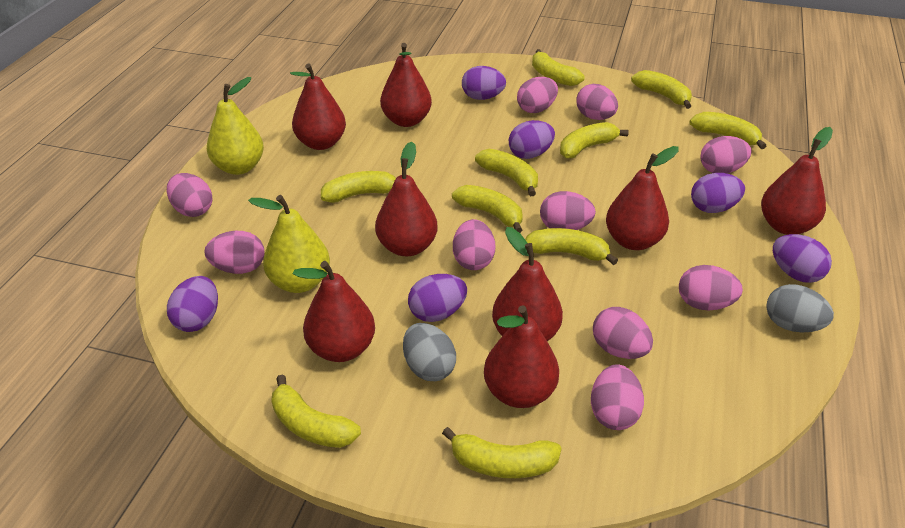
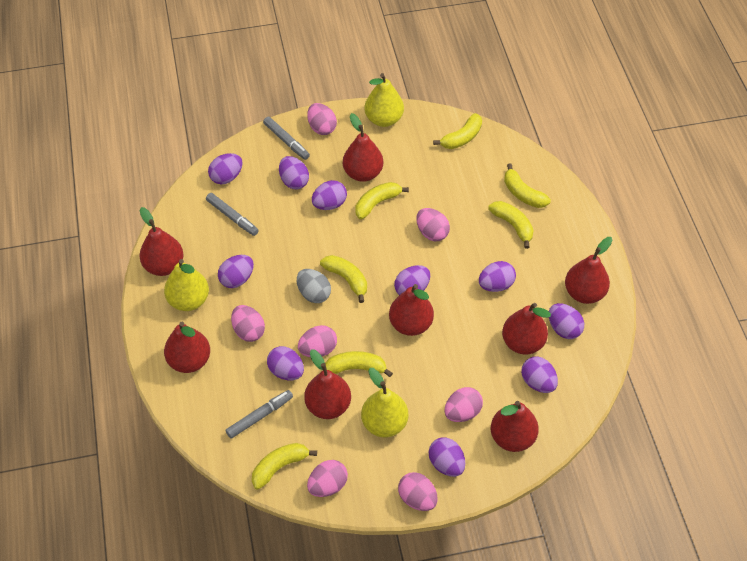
grey egg: 2 -> 1
grey marker: 0 -> 3
pink egg: 10 -> 7
purple egg: 6 -> 10
yellow banana: 10 -> 7
yellow pear: 2 -> 3

